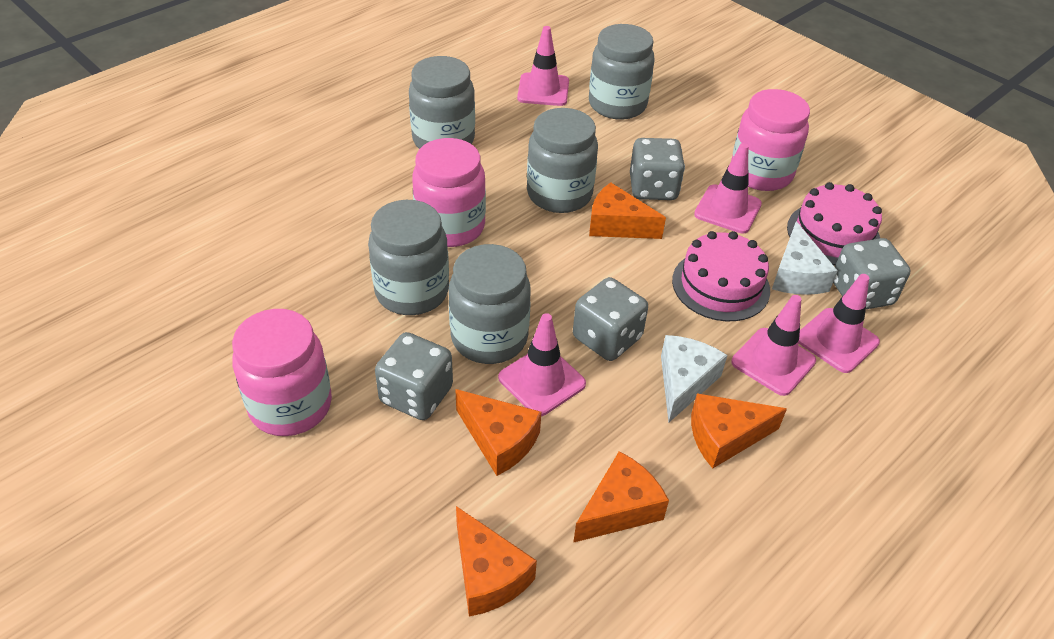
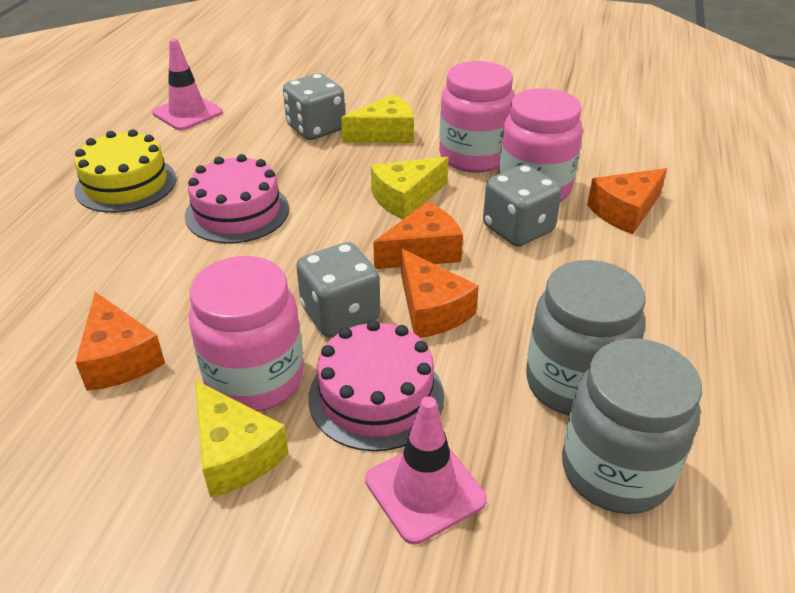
grey dice: 4 -> 3
grey jar: 5 -> 2
orange cheese: 5 -> 4
pink traffic cone: 5 -> 2
white cheese: 2 -> 0
yellow cake: 0 -> 1
yellow cheese: 0 -> 3

